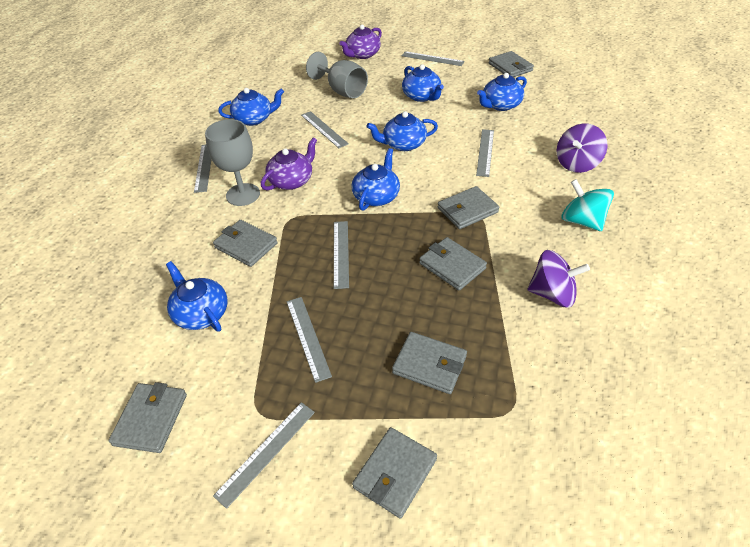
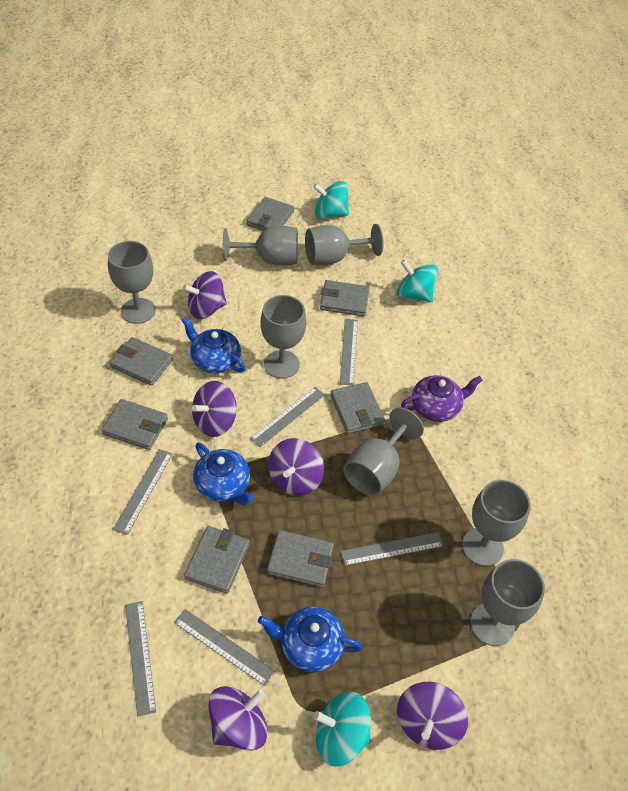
blue teapot: 6 -> 3
grey goblet: 2 -> 7
grey ruler: 7 -> 6
purple spinning top: 2 -> 5
purple teapot: 2 -> 1
turquoise spinning top: 1 -> 3

